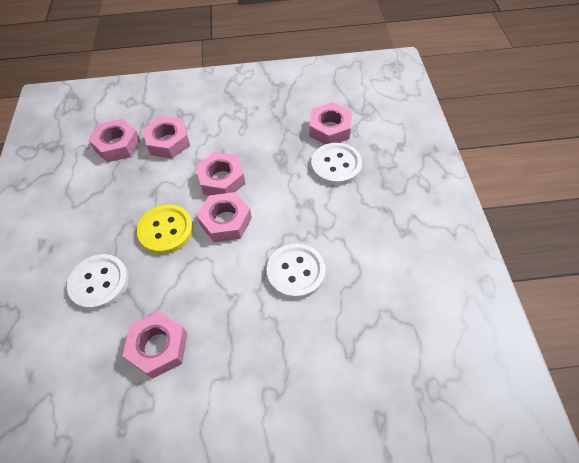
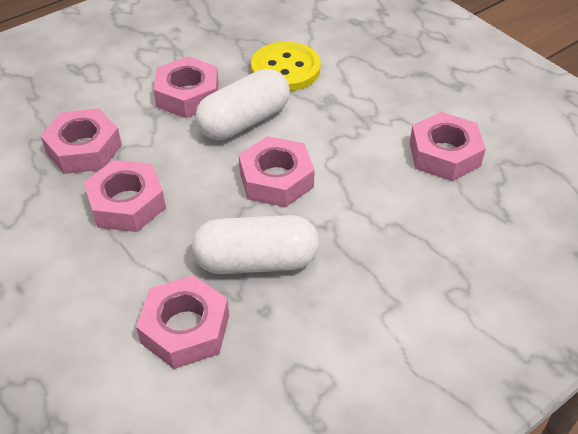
white button: 3 -> 0
white capsule: 0 -> 2

